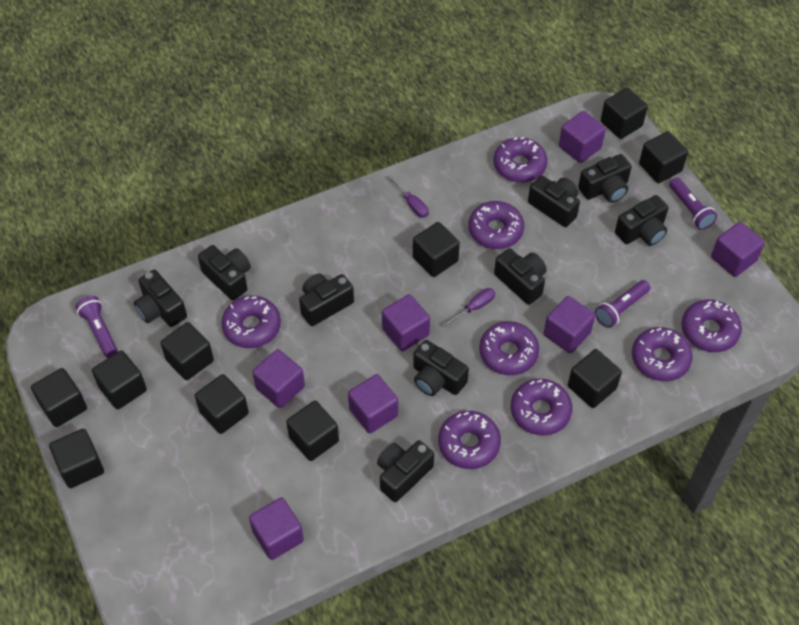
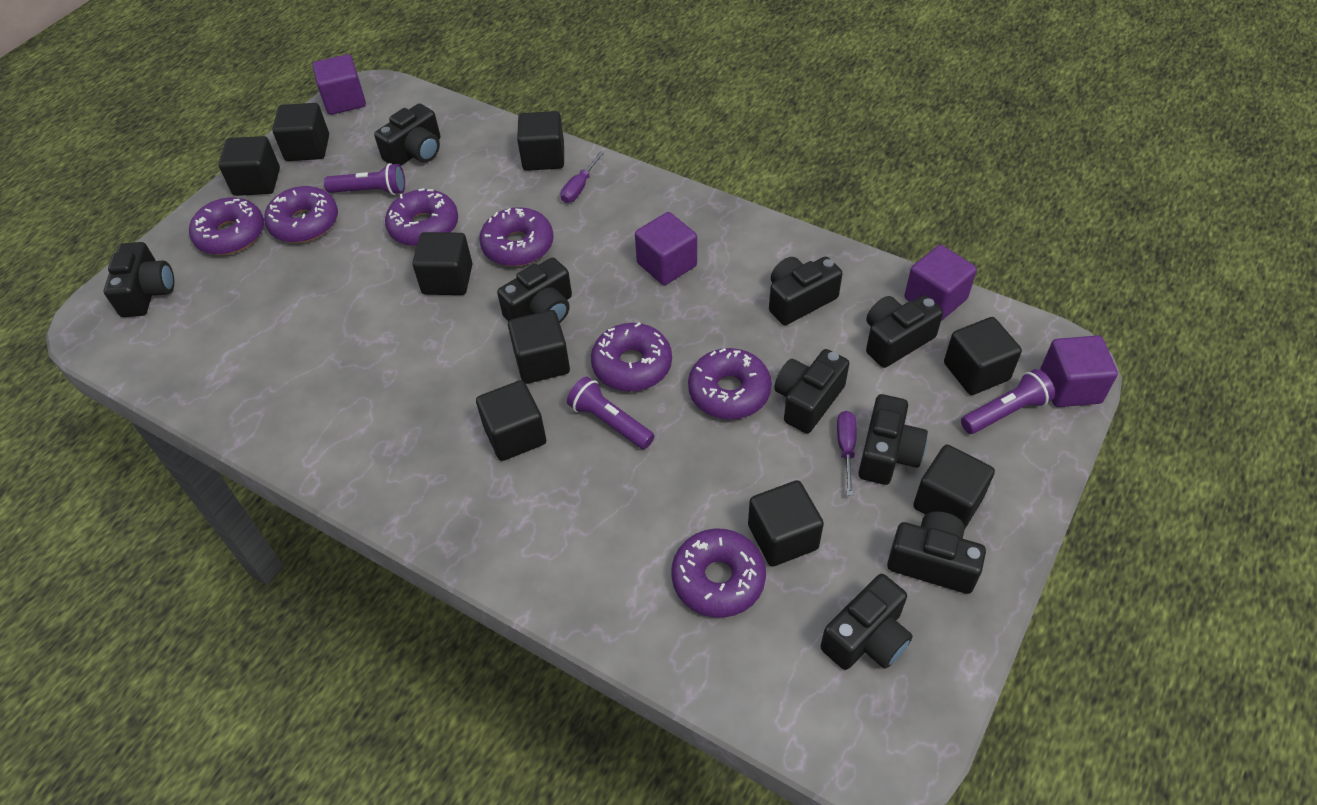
black cube: 10 -> 9
purple cube: 7 -> 4
purple donut: 8 -> 7

